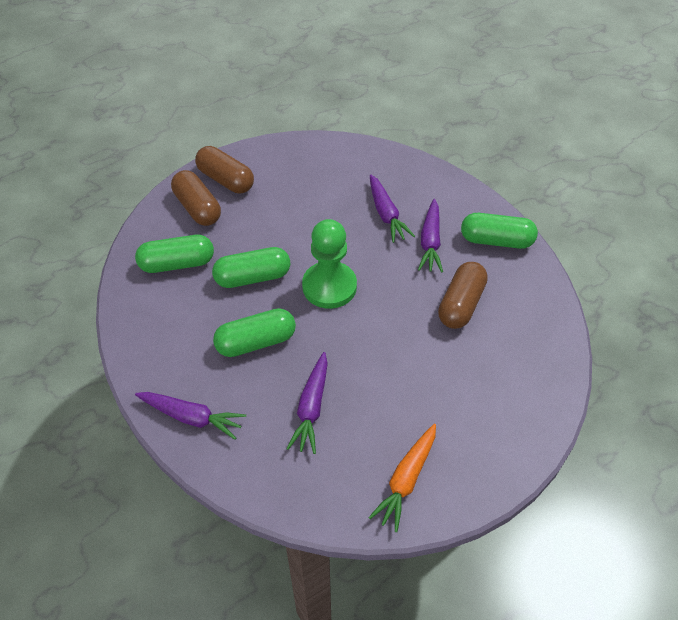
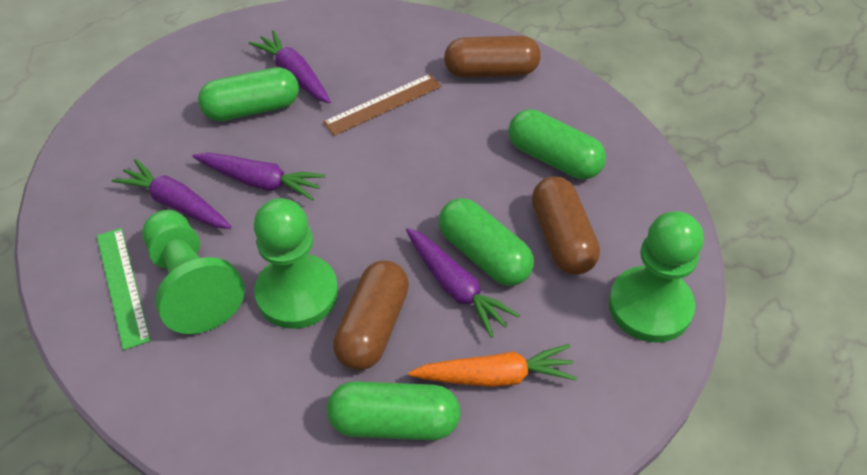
brown ruler: 0 -> 1
green pawn: 1 -> 3
green ruler: 0 -> 1

